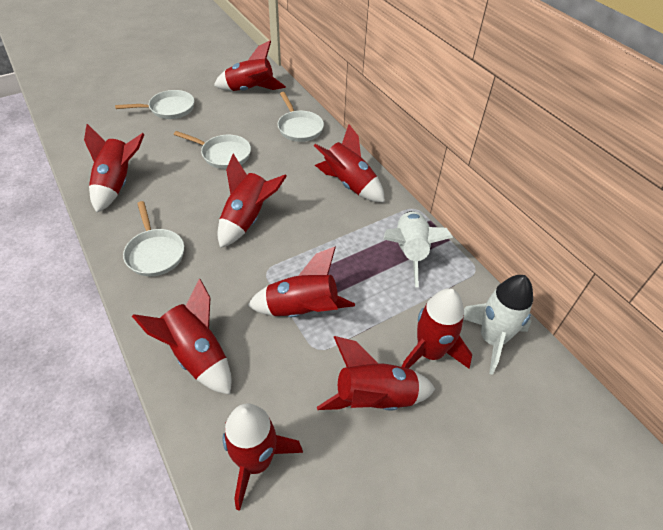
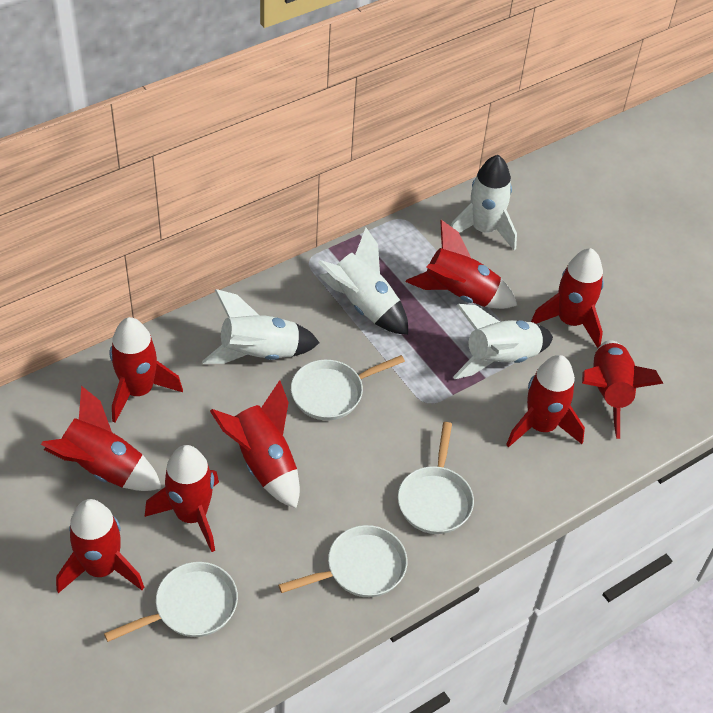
white rocket: 2 -> 4

